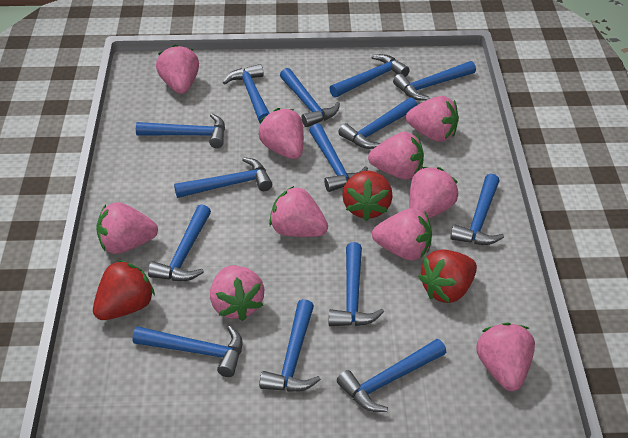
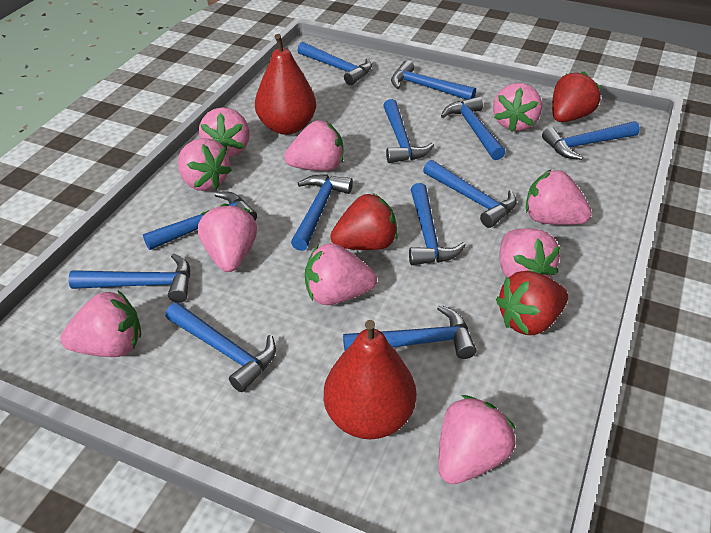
blue hammer: 14 -> 12
red pear: 0 -> 2

